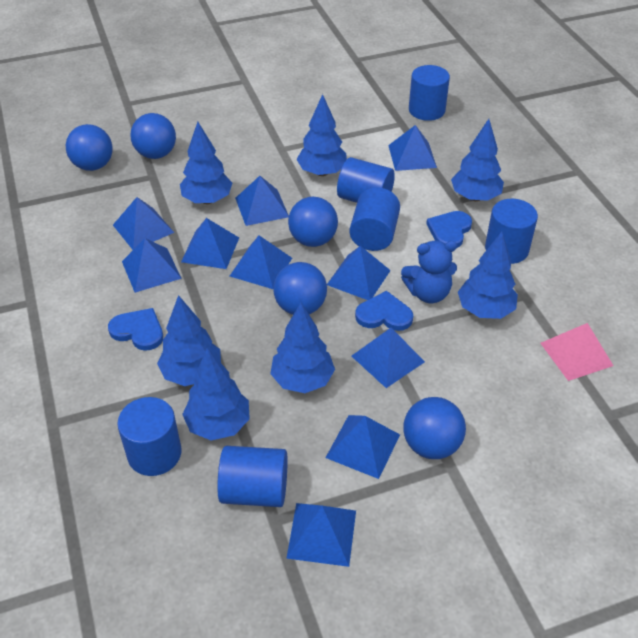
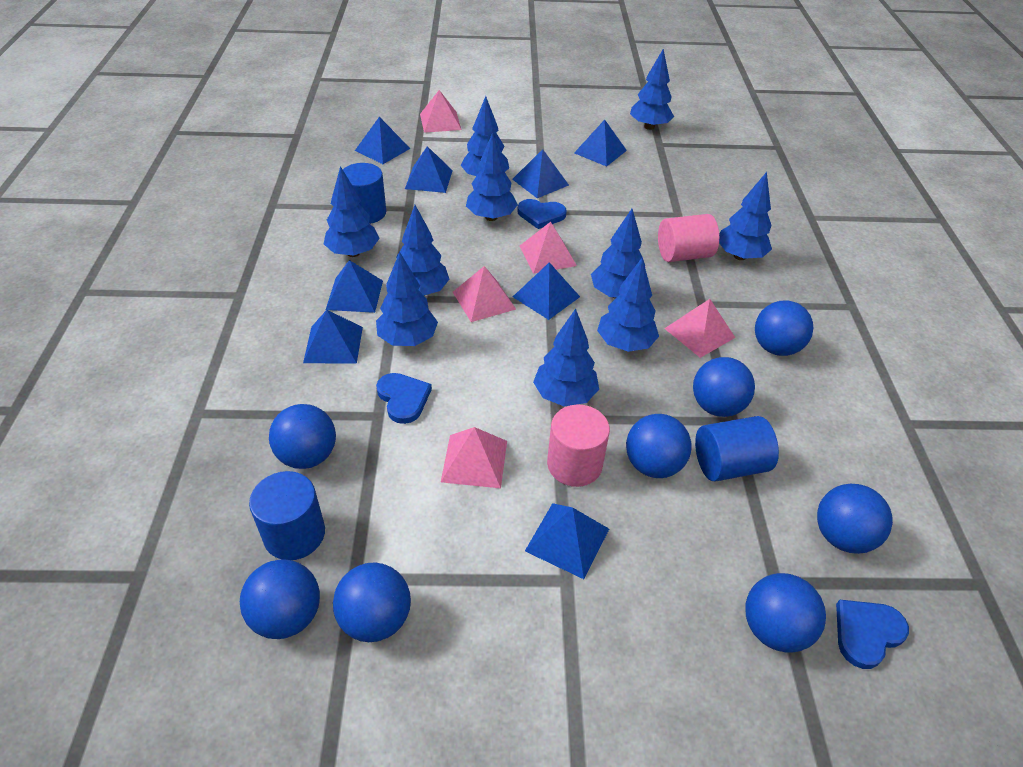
blue ball: 5 -> 8
blue cylinder: 6 -> 3
blue pyramid: 10 -> 8
blue teddy bear: 1 -> 0
blue tree: 7 -> 10
pink cylinder: 0 -> 2
pink pyramid: 1 -> 5

